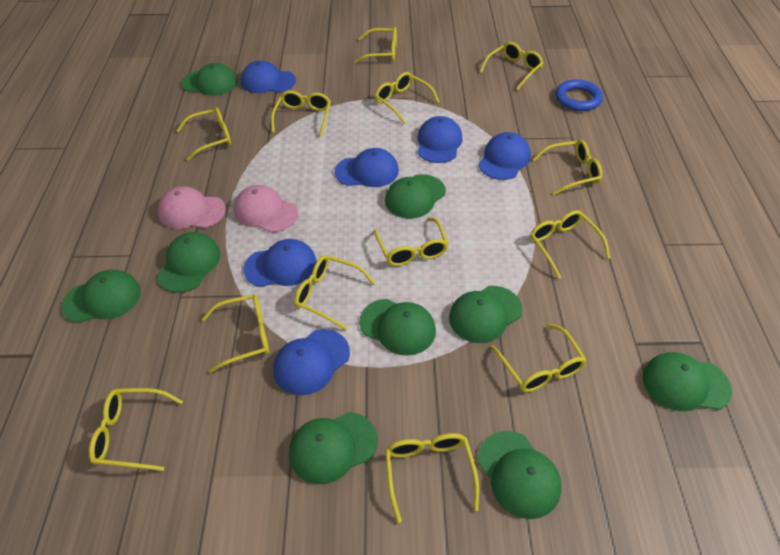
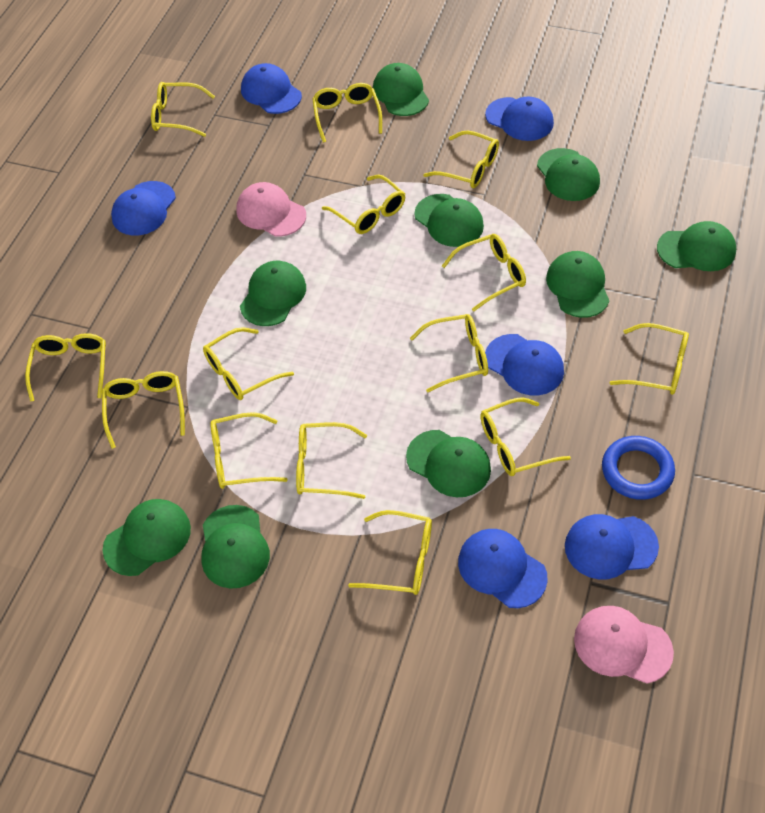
yellow glasses: 13 -> 14

